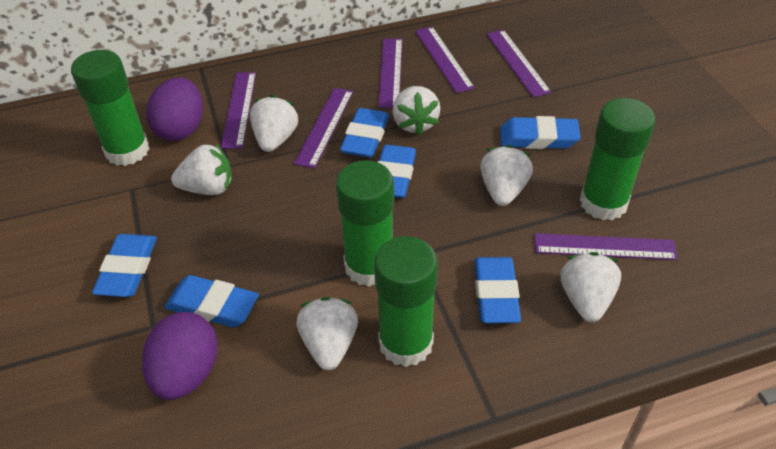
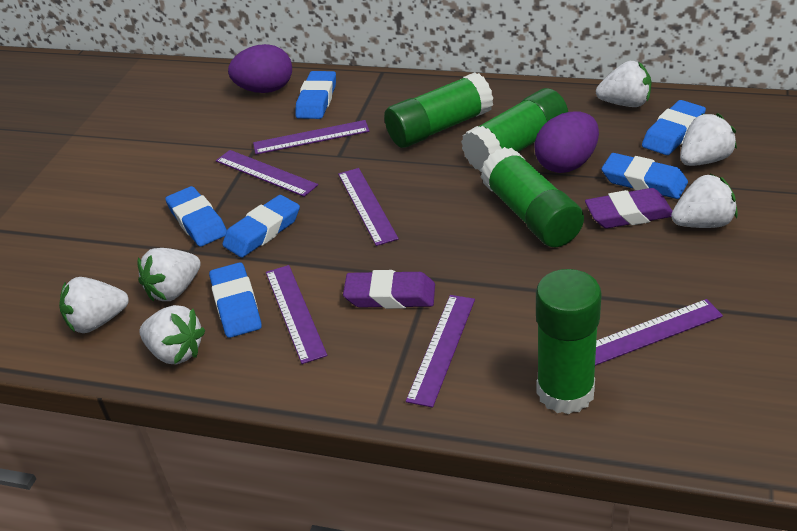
purple eraser: 0 -> 2

